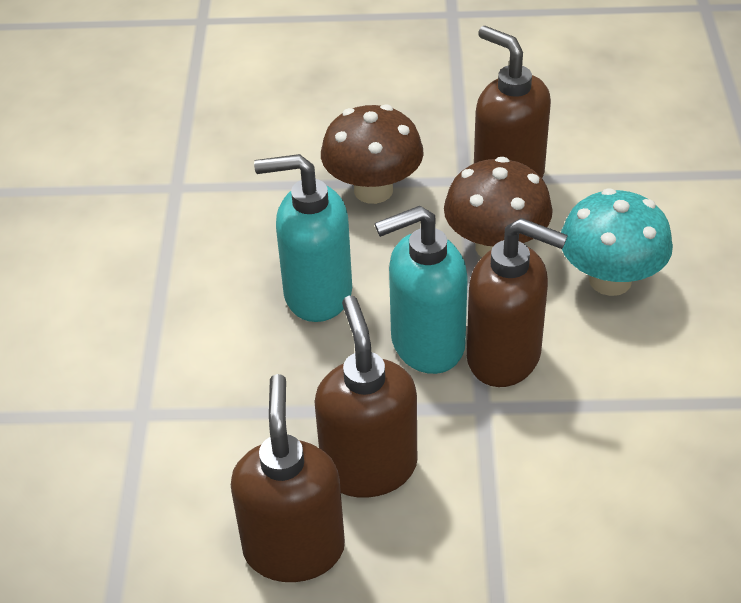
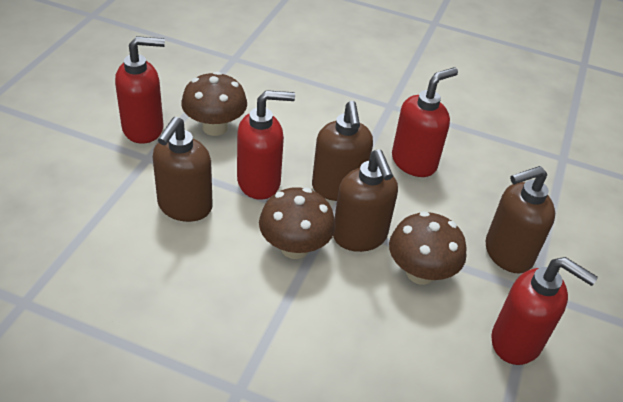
brown mushroom: 2 -> 3
red soap dispenser: 0 -> 4
turquoise mushroom: 1 -> 0
turquoise soap dispenser: 2 -> 0

